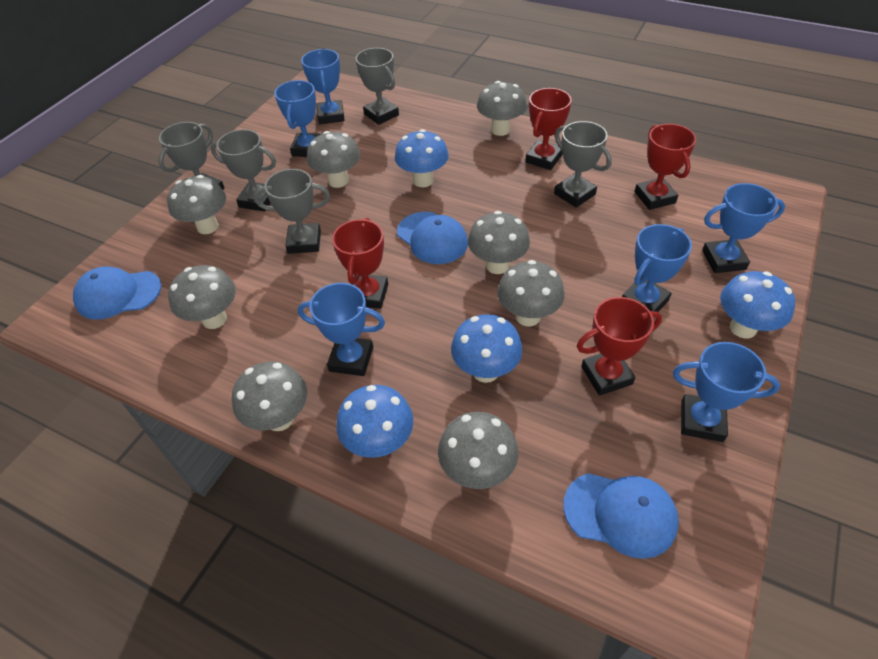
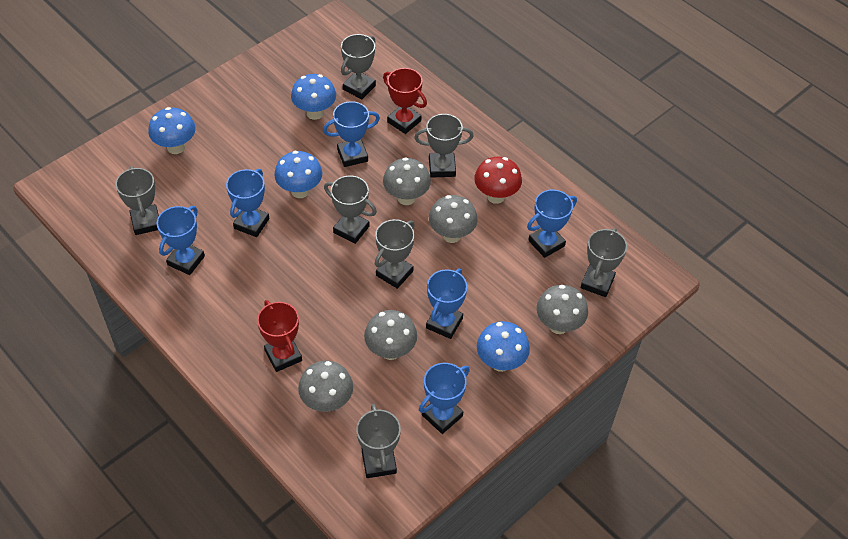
blue cap: 3 -> 0
grey mushroom: 8 -> 5
grey trophy: 5 -> 7
red mushroom: 0 -> 1
red trophy: 4 -> 2

